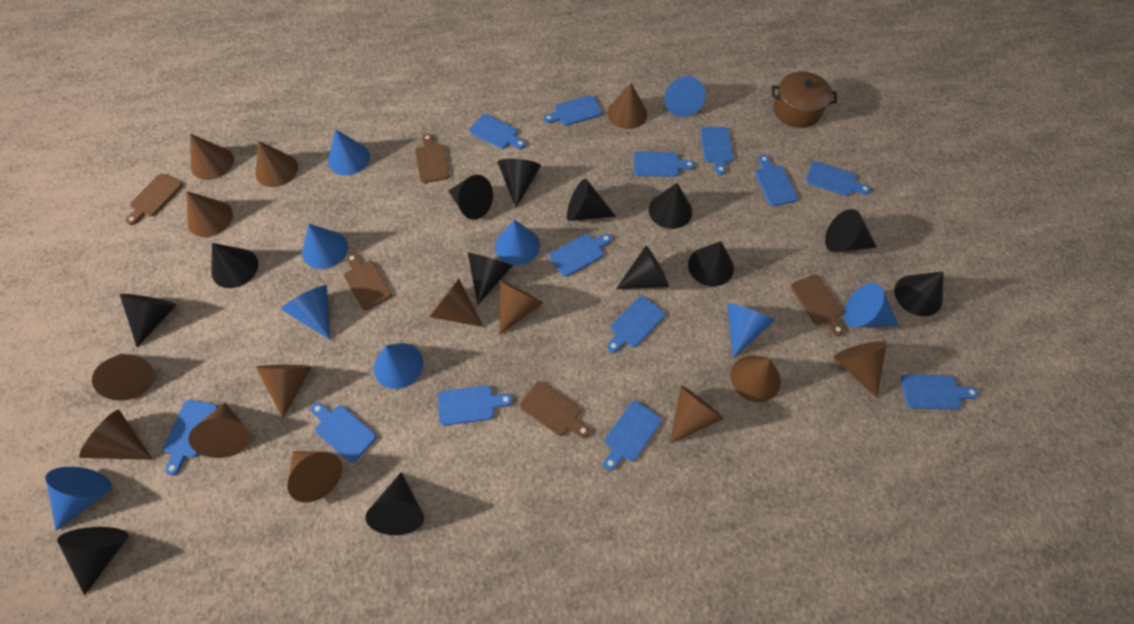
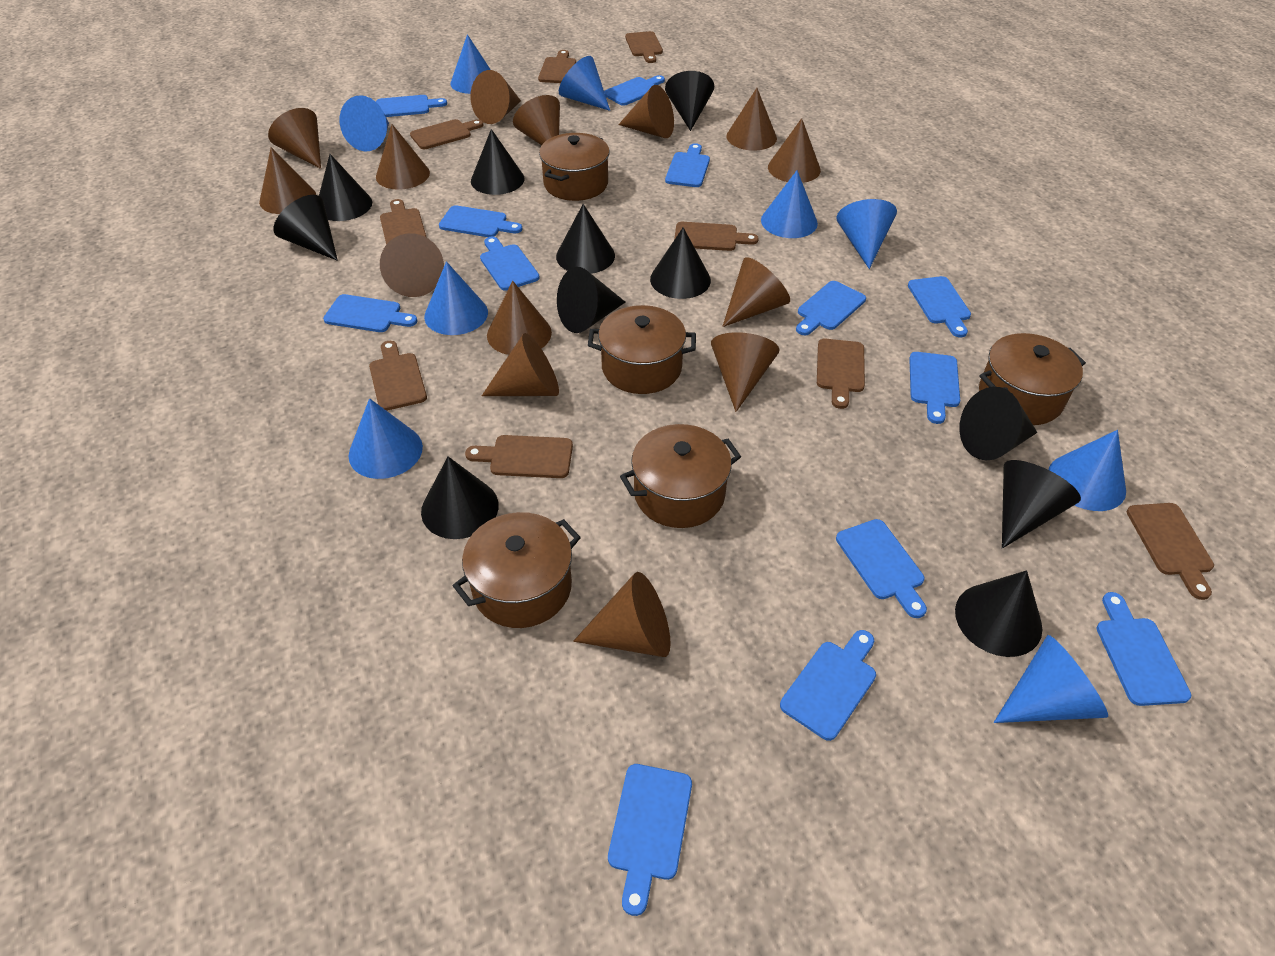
black cone: 13 -> 11
brown cutting board: 5 -> 9
brown pot: 1 -> 5

